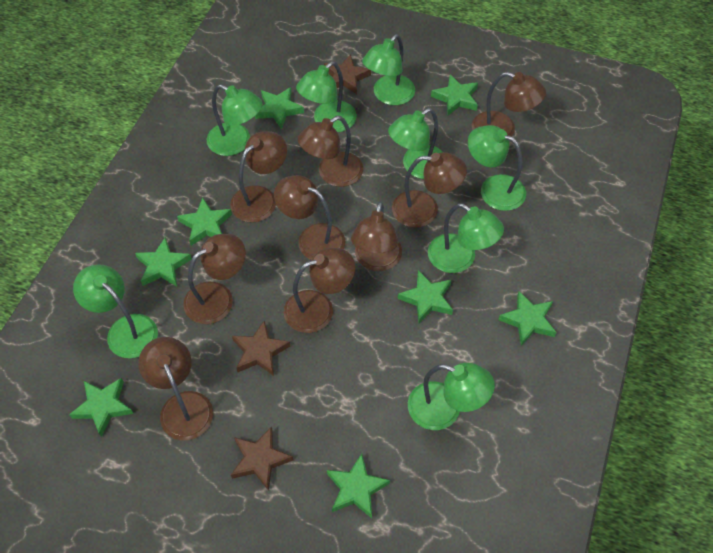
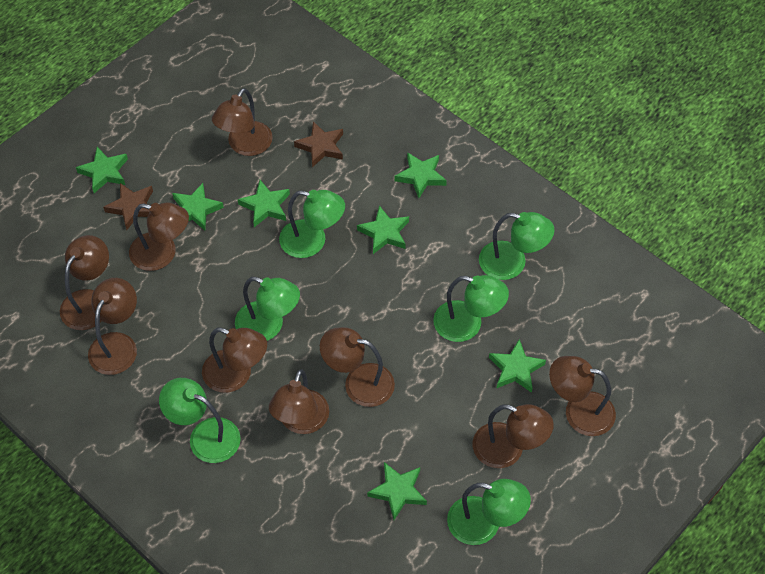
brown star: 3 -> 2
green lamp: 8 -> 6
green star: 8 -> 7

